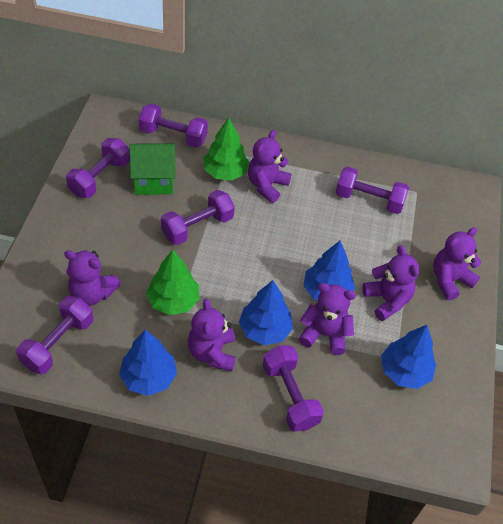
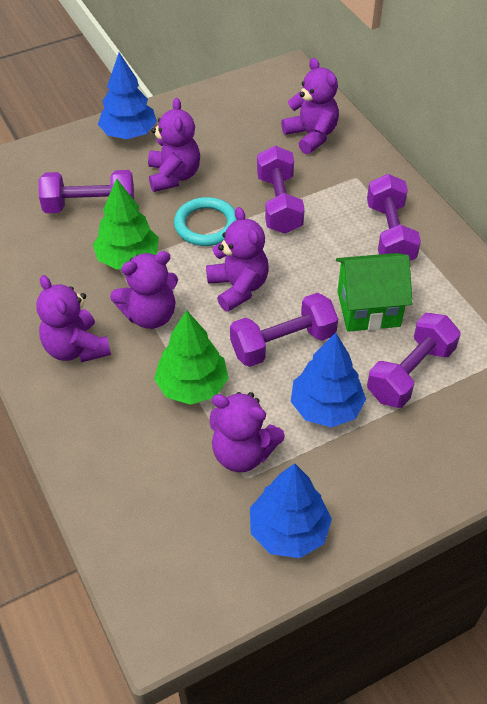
blue tree: 4 -> 3
purple dumbbell: 6 -> 5
turquoise ring: 0 -> 1

